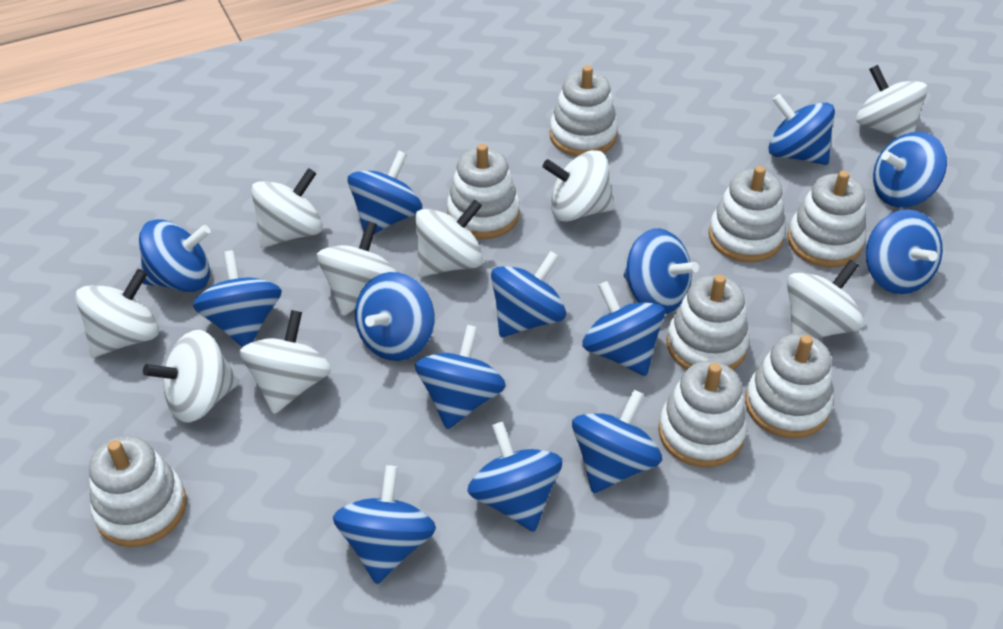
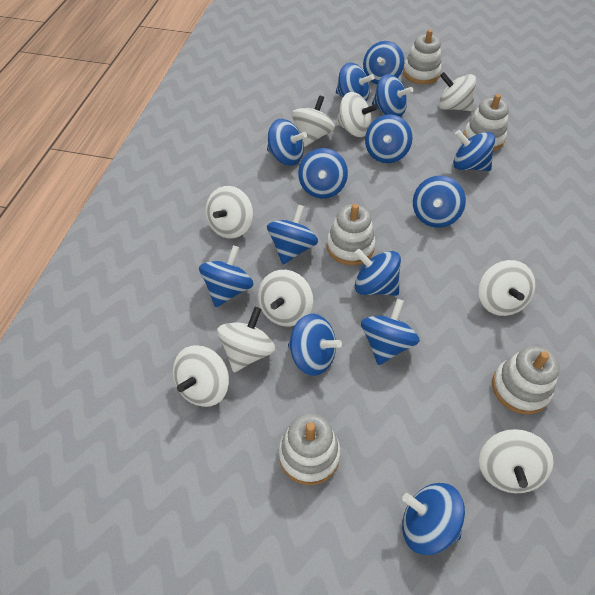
white stacking toy: 8 -> 5

